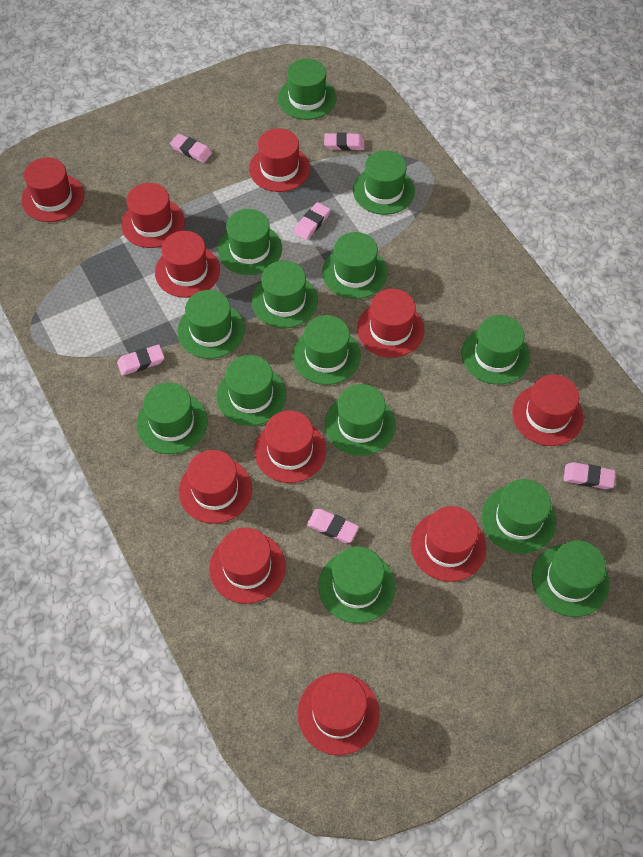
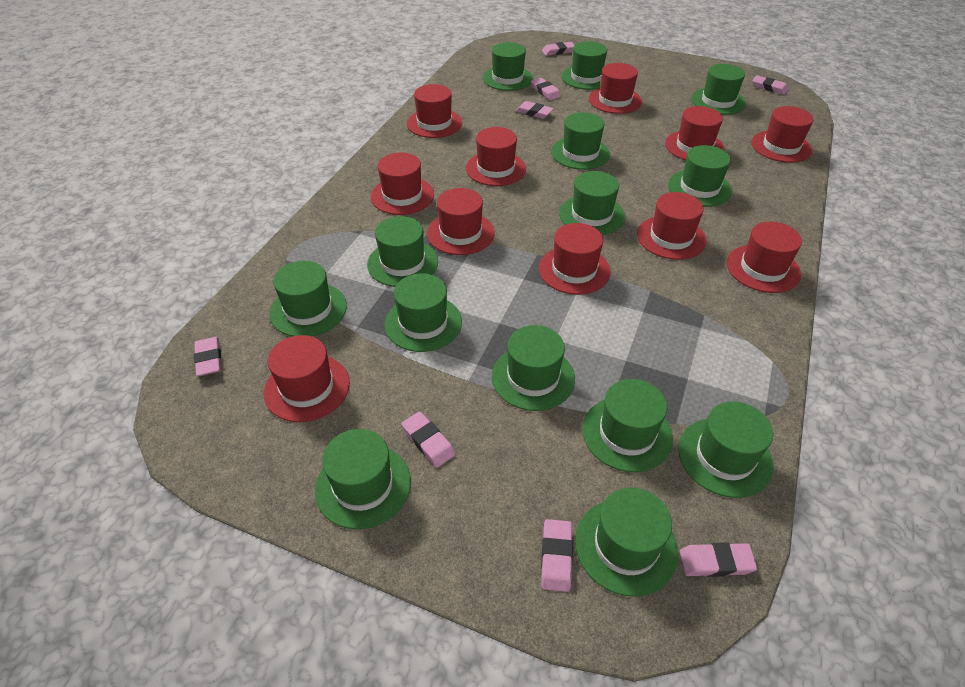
pink eraser: 6 -> 8

